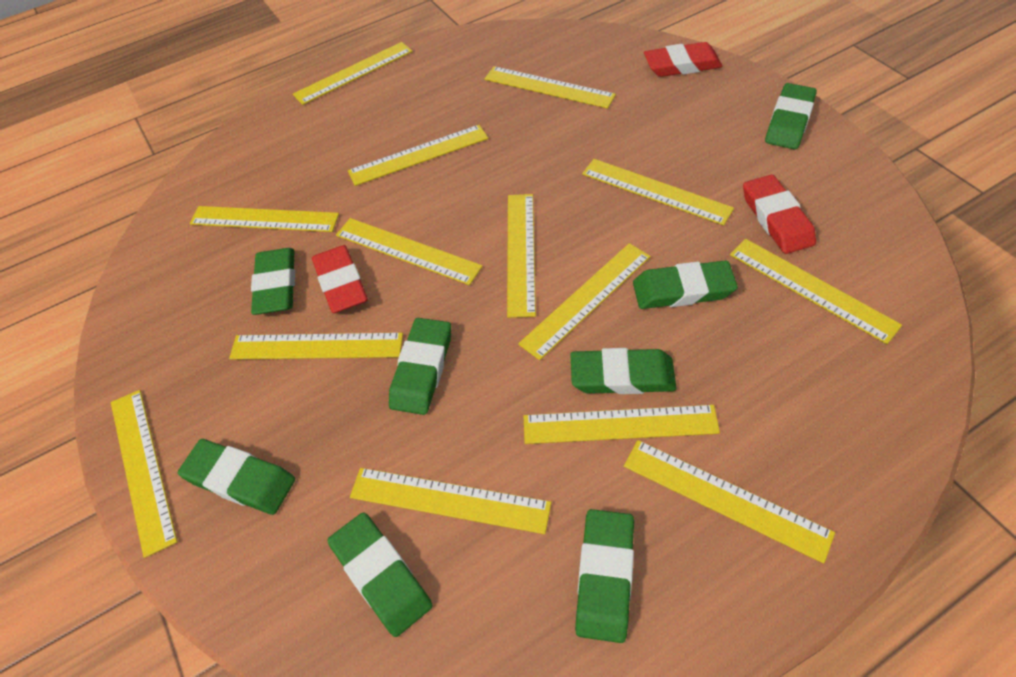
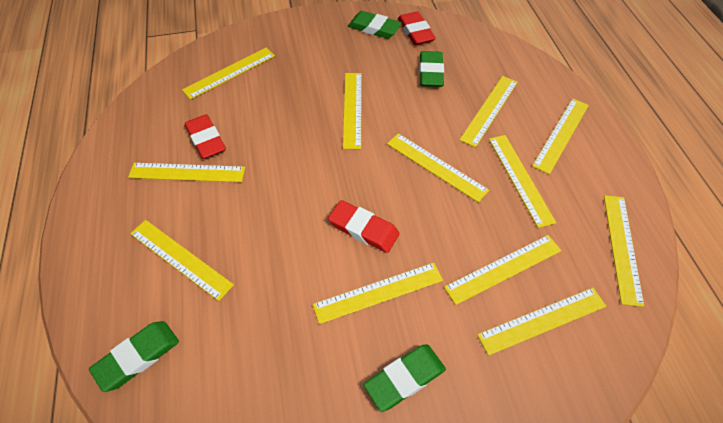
green eraser: 8 -> 4
yellow ruler: 14 -> 12

